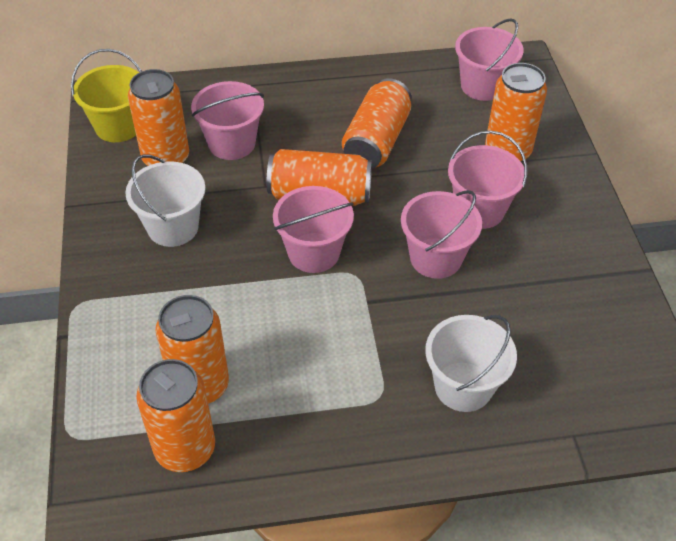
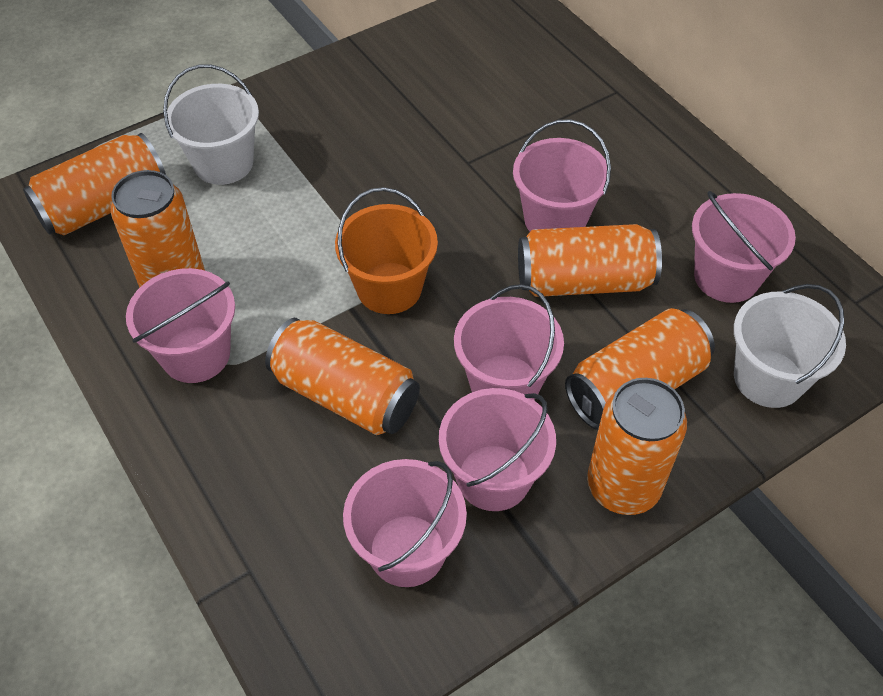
orange bucket: 0 -> 1
pink bucket: 5 -> 6
yellow bucket: 1 -> 0

